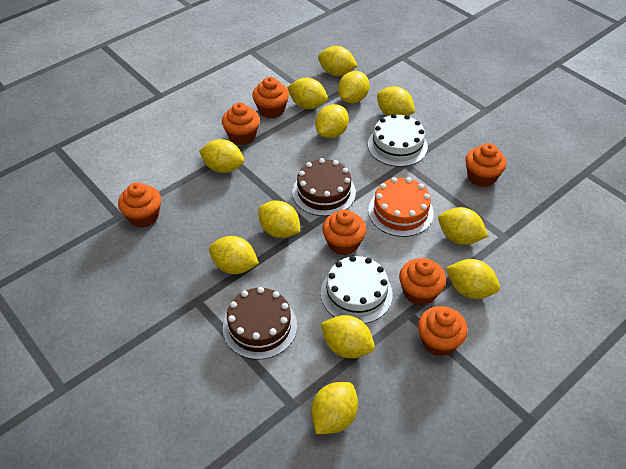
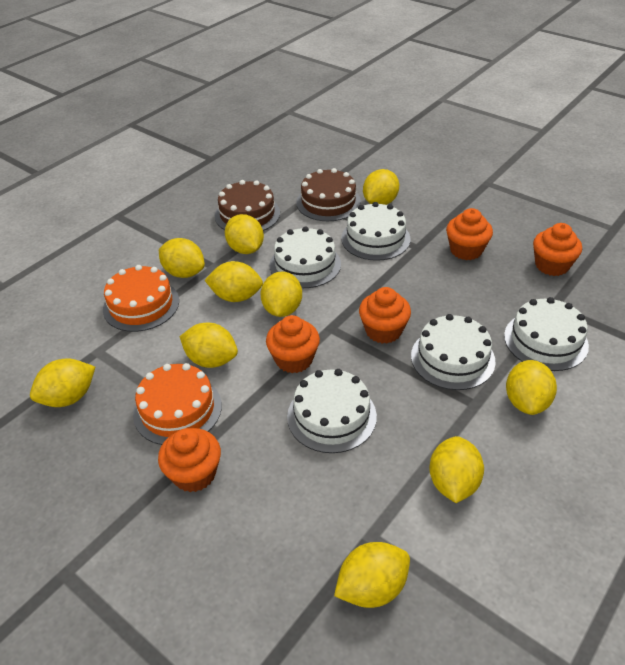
orange cake: 1 -> 2
orange cupcake: 7 -> 5
white cake: 2 -> 5
yellow lemon: 12 -> 10

